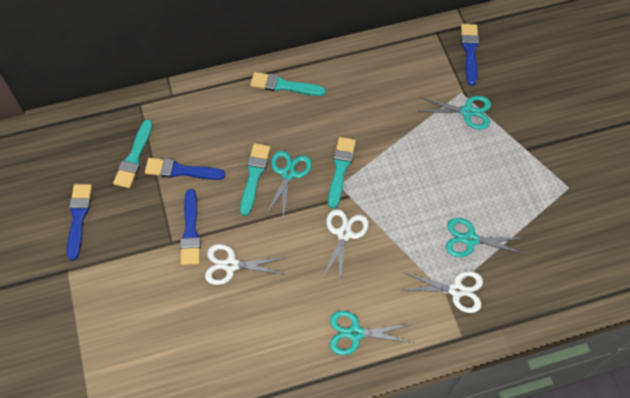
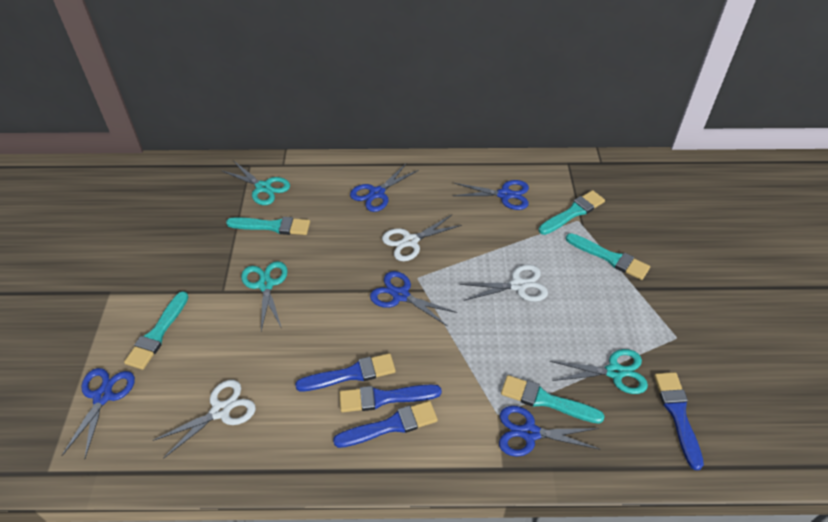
blue scissors: 0 -> 5
turquoise brush: 4 -> 5
turquoise scissors: 4 -> 3

